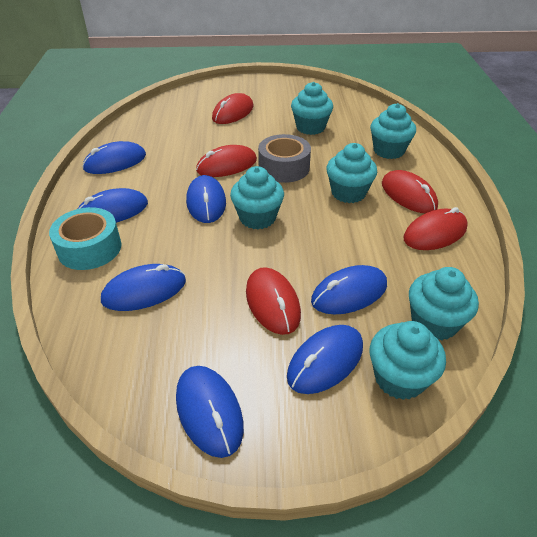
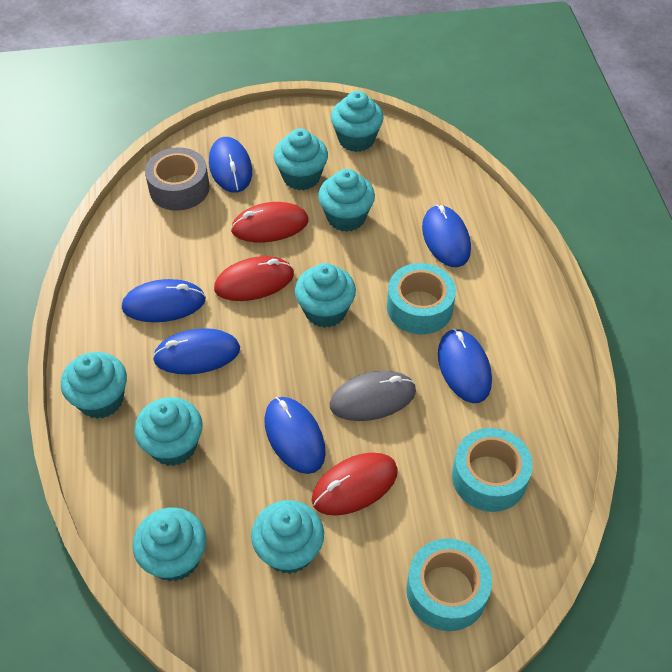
blue mouse: 7 -> 6
grey mouse: 0 -> 1
red mouse: 5 -> 3
turquoise cupcake: 6 -> 8
turquoise tape: 1 -> 3

